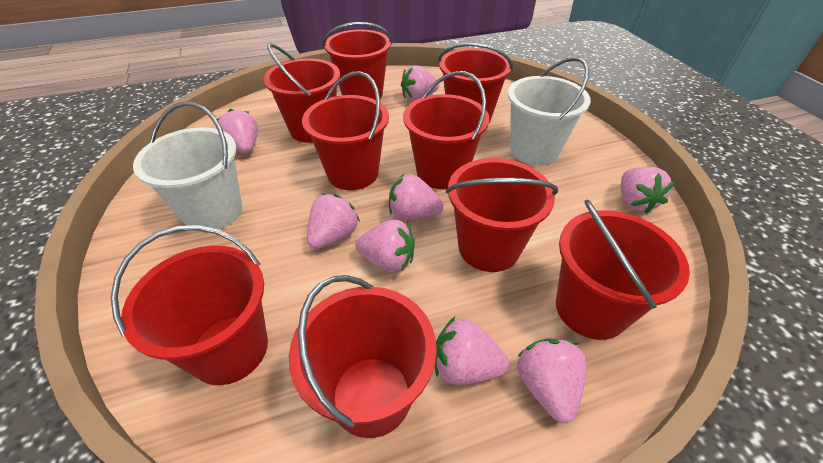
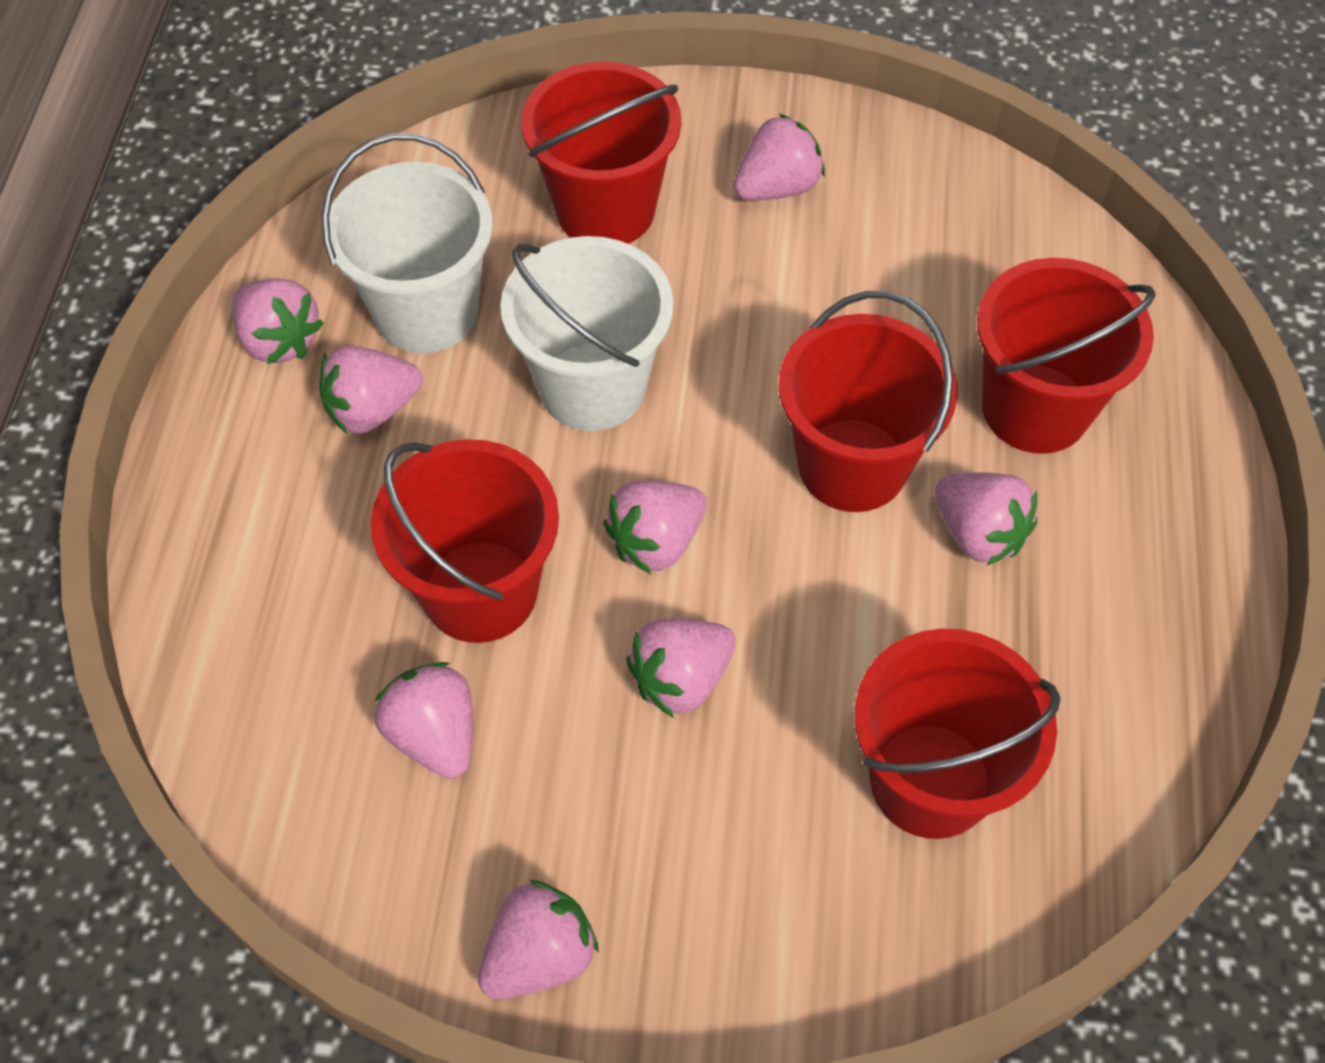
red bucket: 9 -> 5

